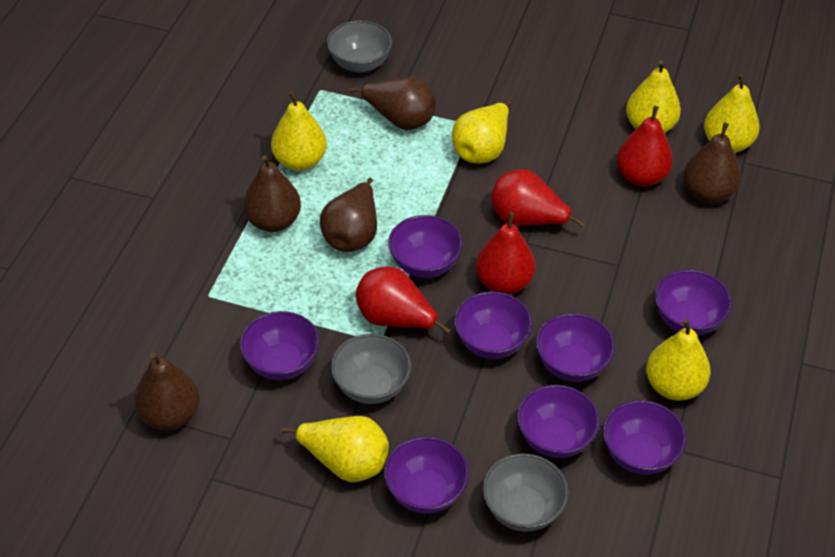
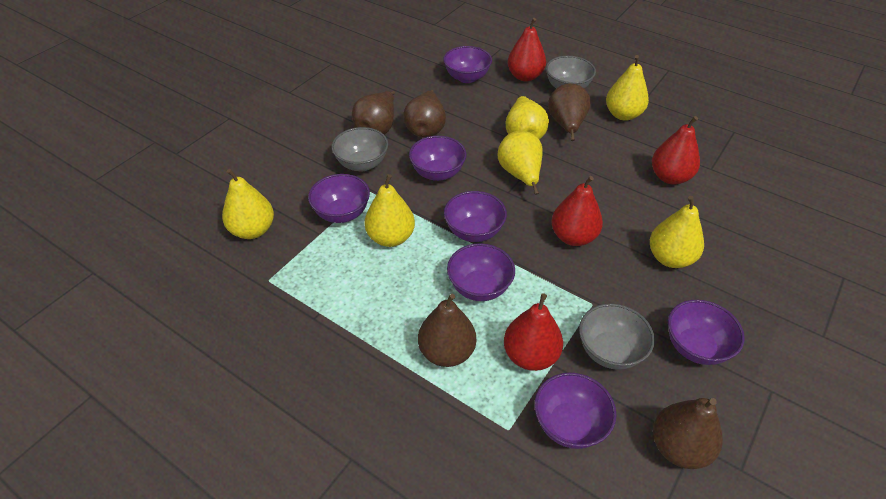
purple bowl: 8 -> 7

